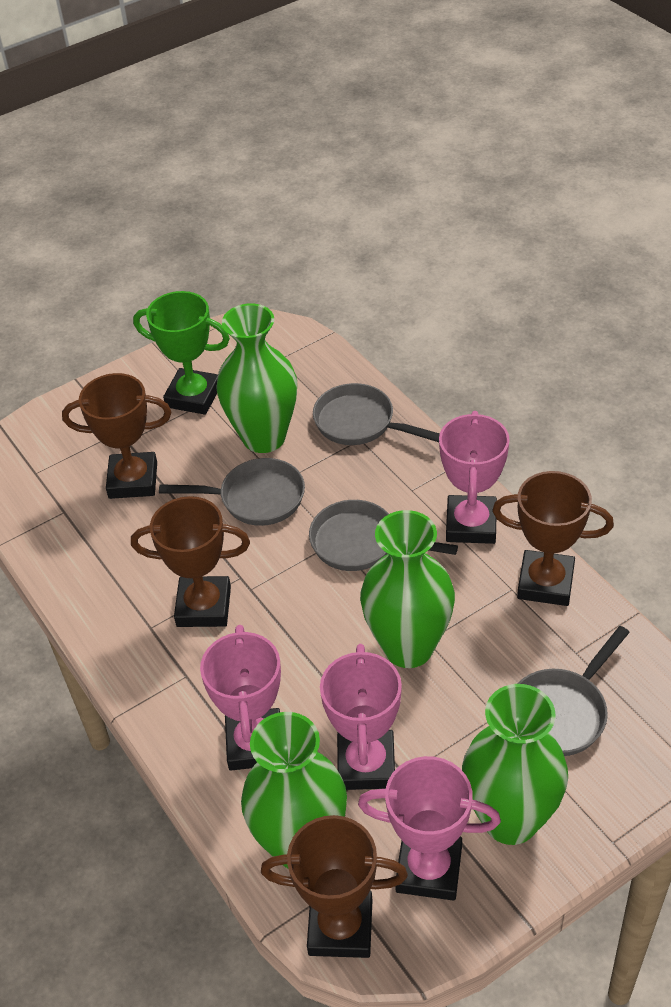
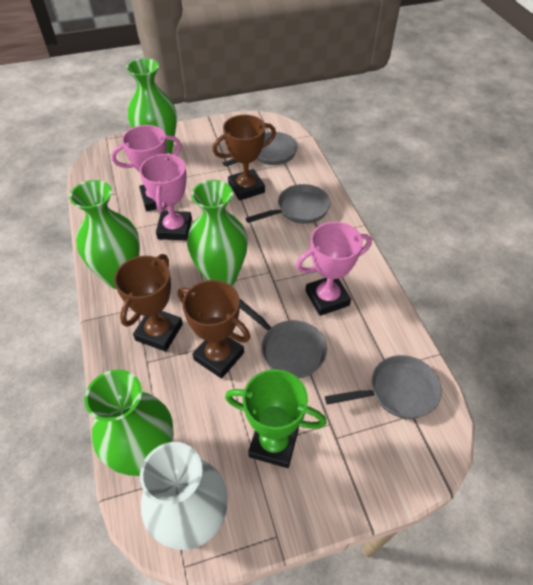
brown trophy: 4 -> 3
pink trophy: 4 -> 3
white vase: 0 -> 1

